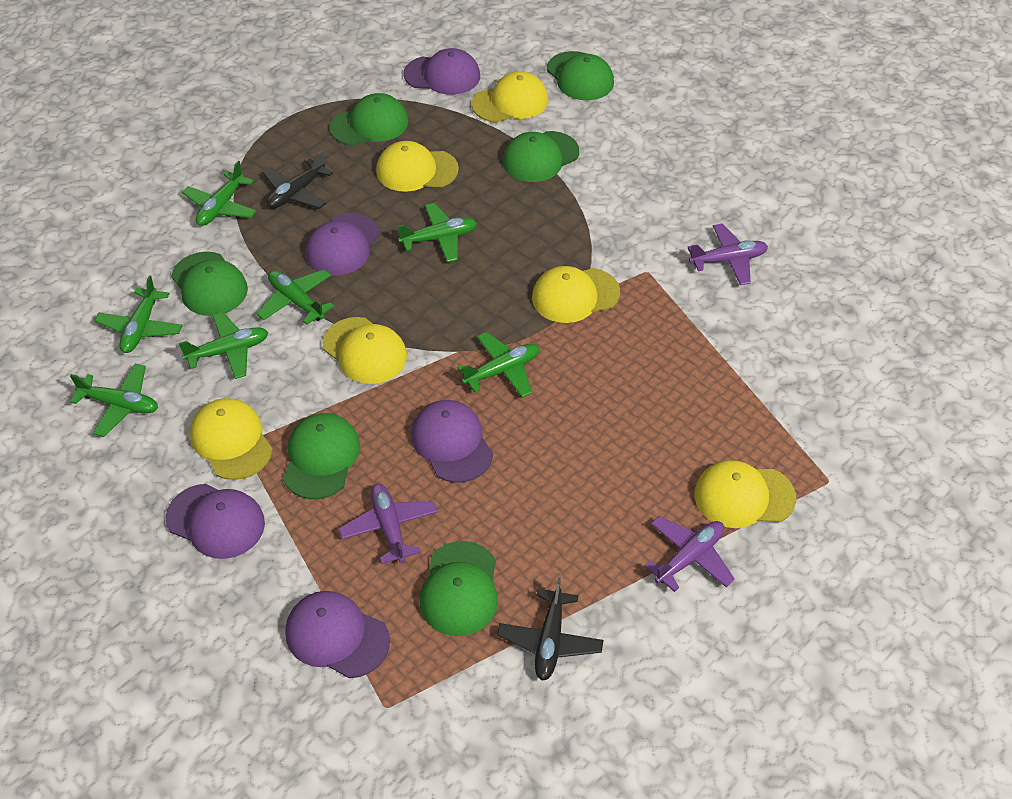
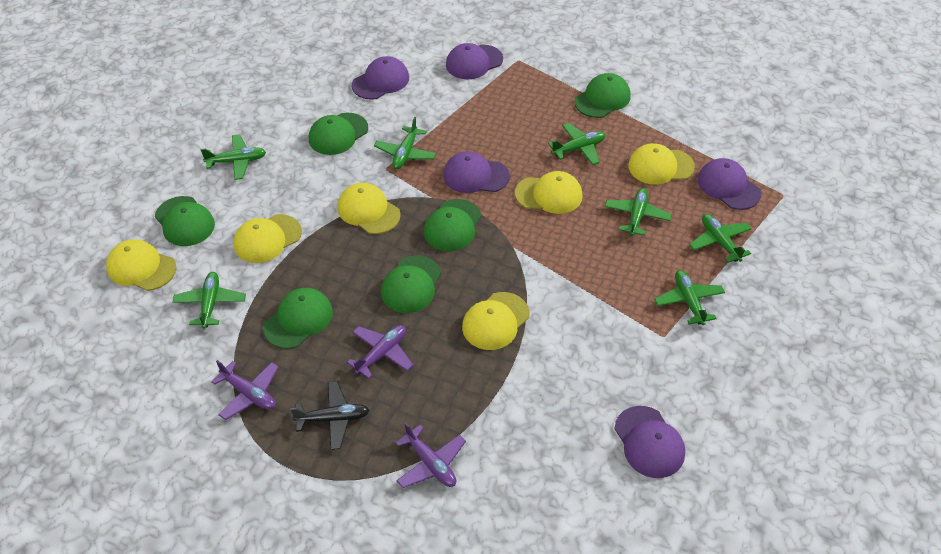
black plane: 2 -> 1

